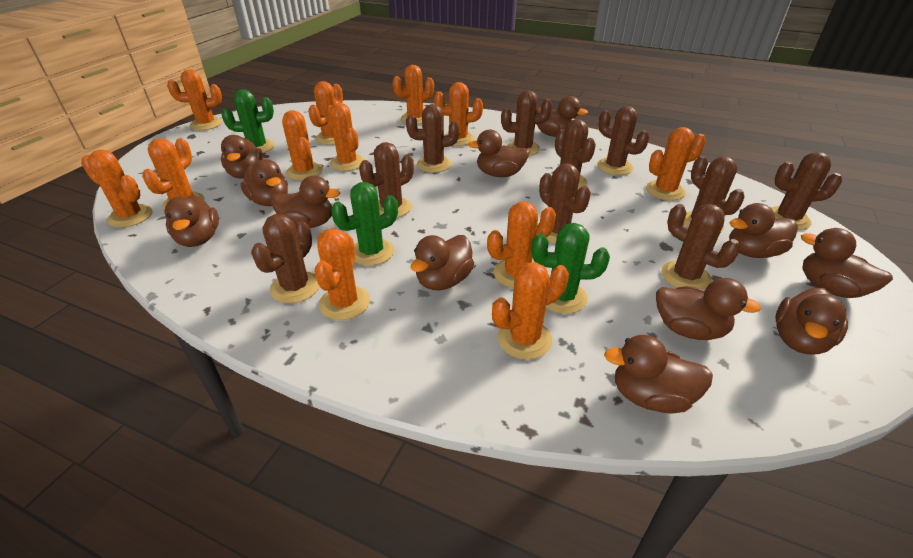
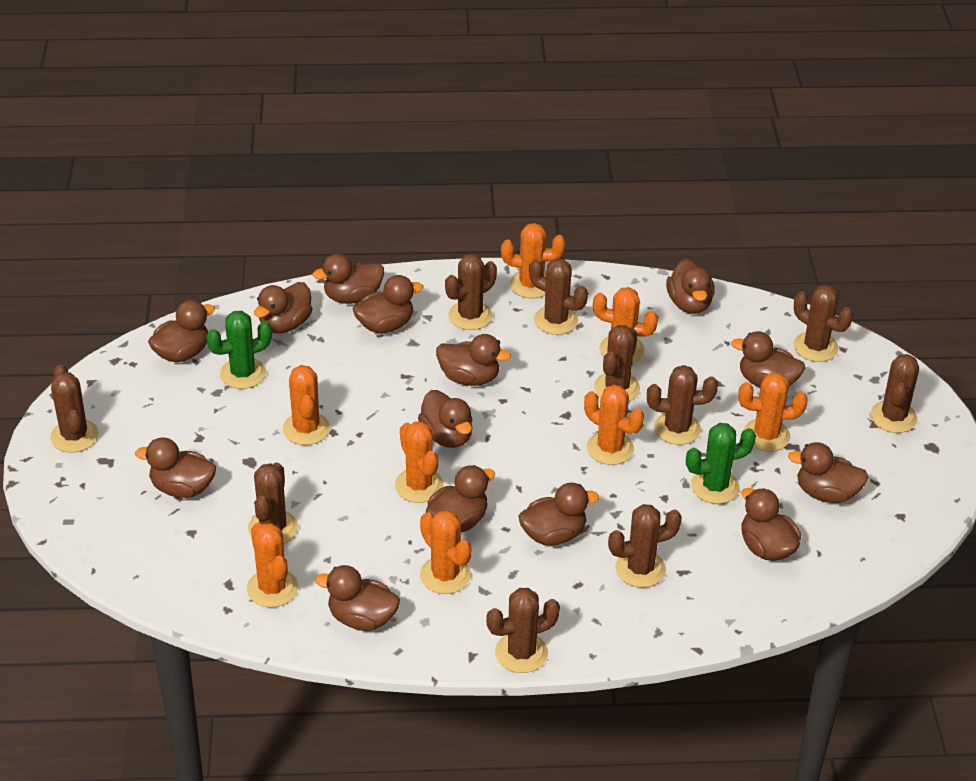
brown duck: 12 -> 14
green cactus: 3 -> 2
orange cactus: 12 -> 8

